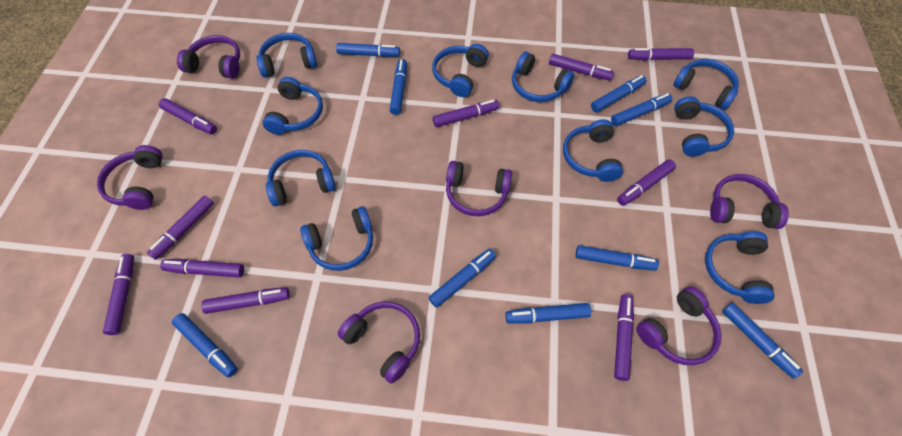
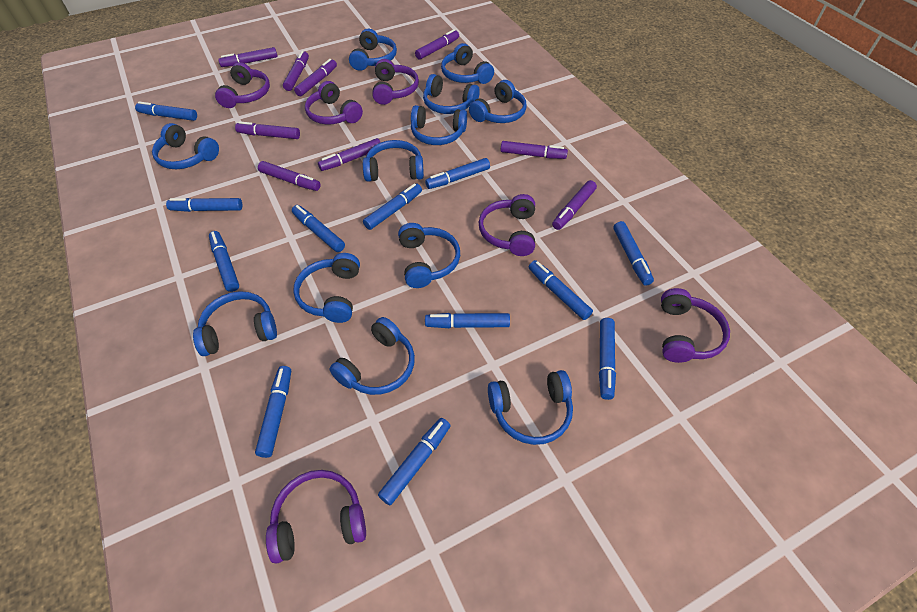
blue headphones: 10 -> 12
blue marker: 9 -> 12
purple marker: 10 -> 9

